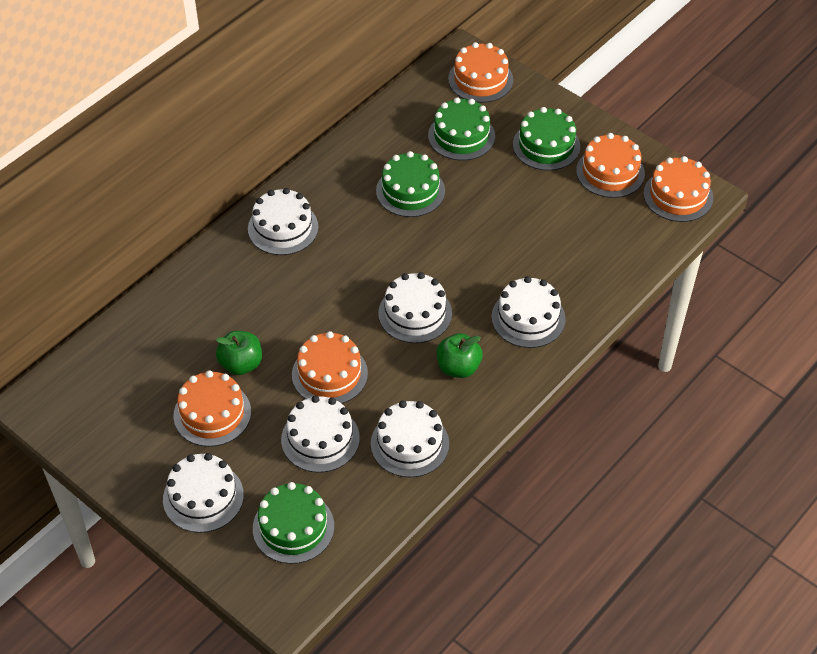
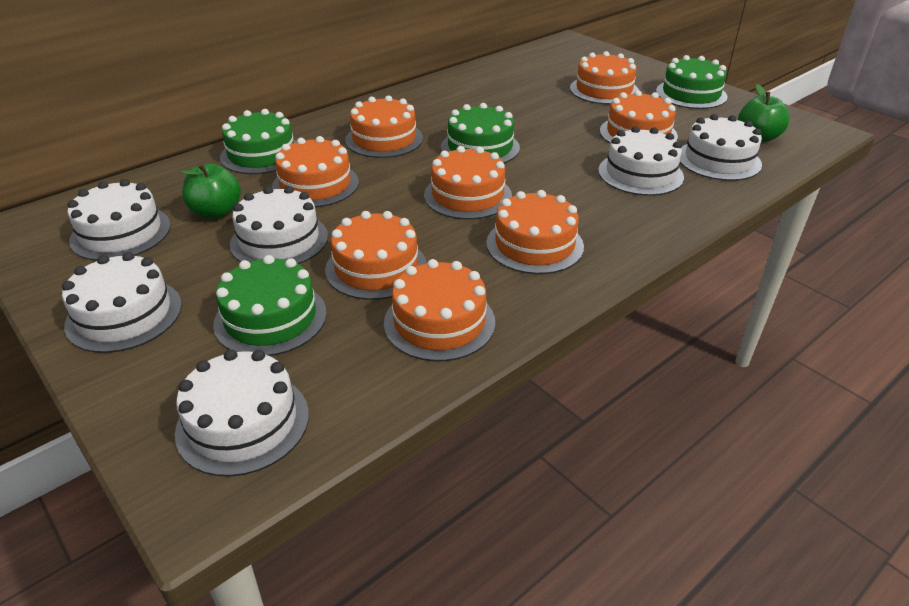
orange cake: 5 -> 8

